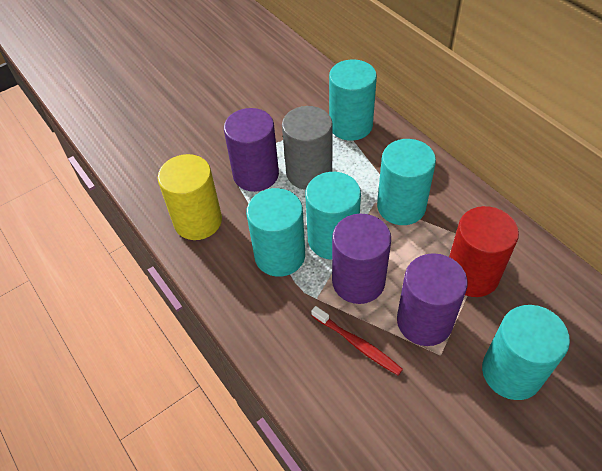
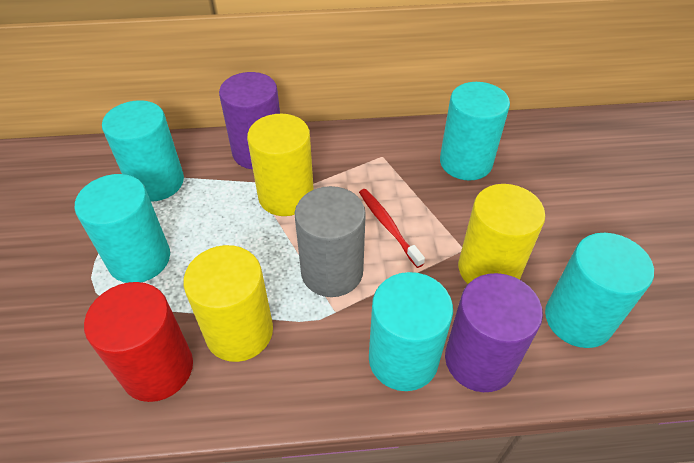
purple cylinder: 3 -> 2
yellow cylinder: 1 -> 3

